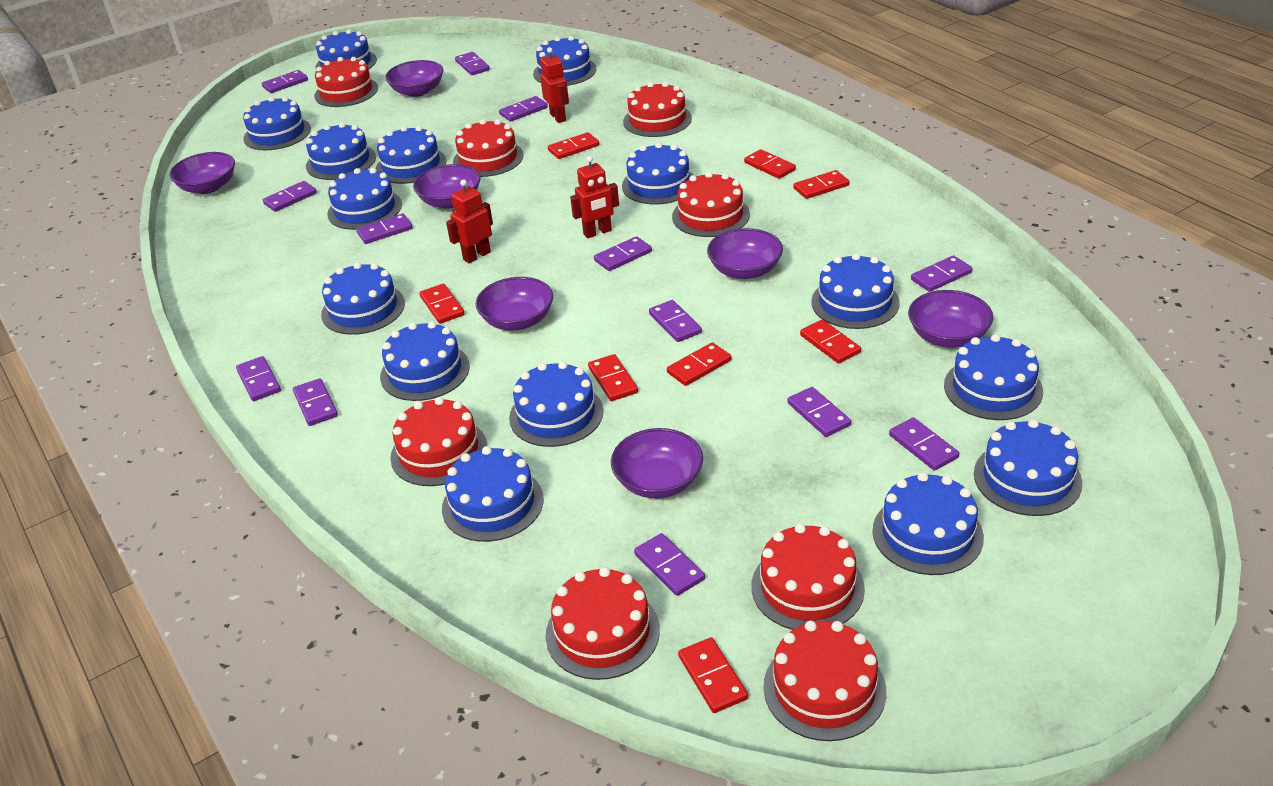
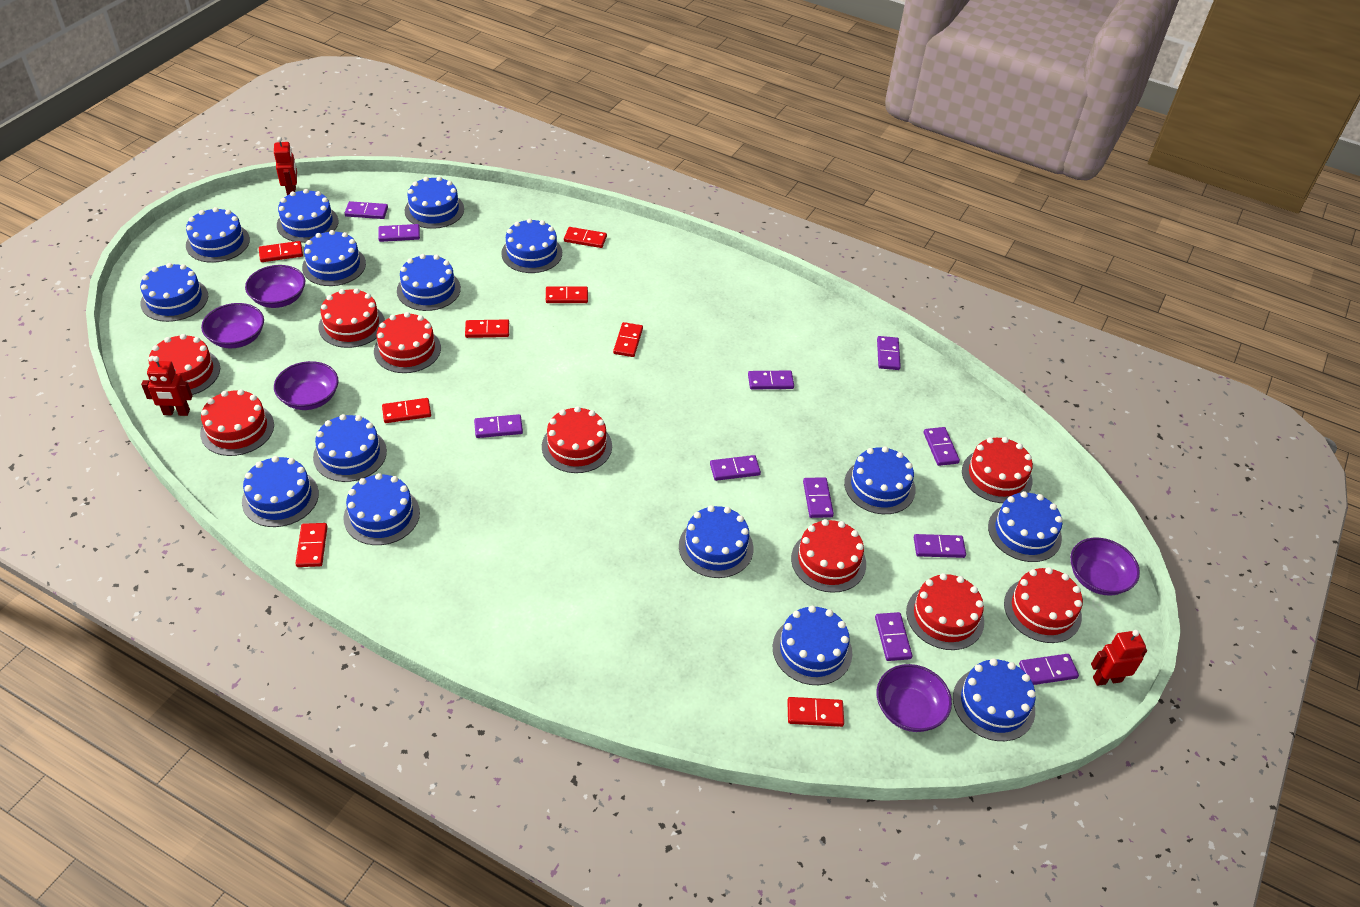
purple bowl: 7 -> 5
purple domino: 13 -> 11
red cake: 8 -> 9

